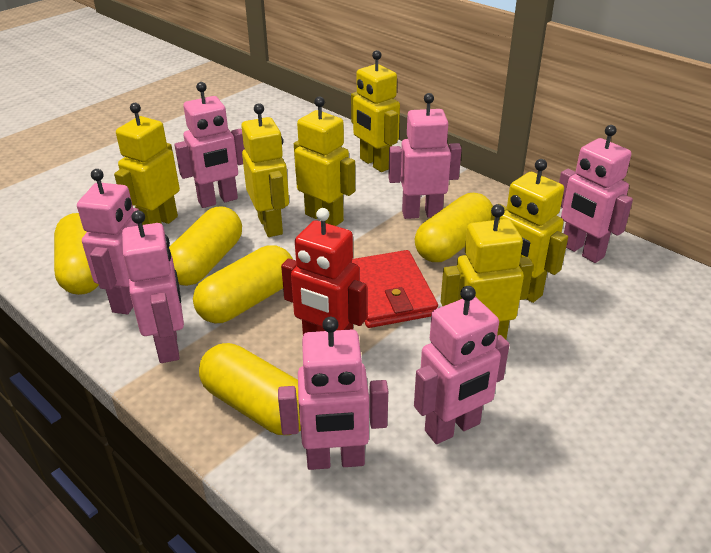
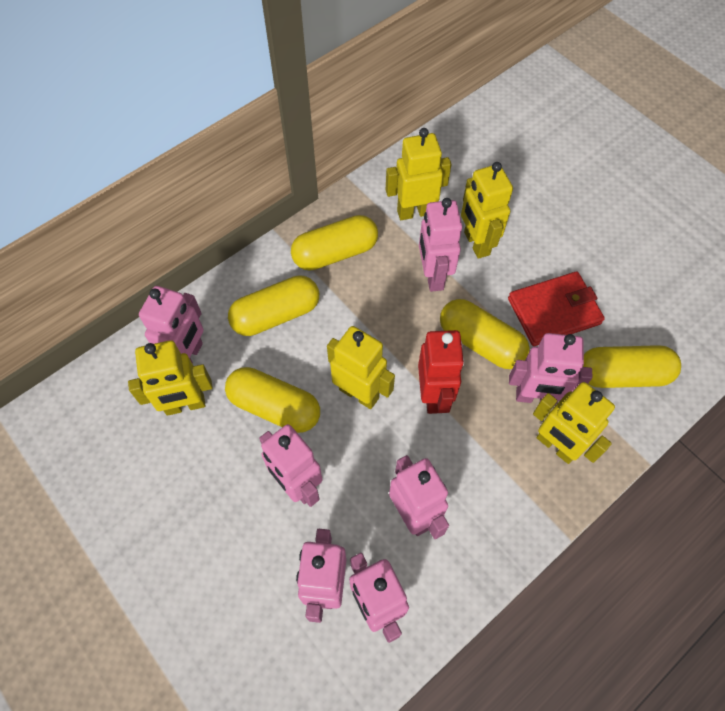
yellow robot: 6 -> 5

